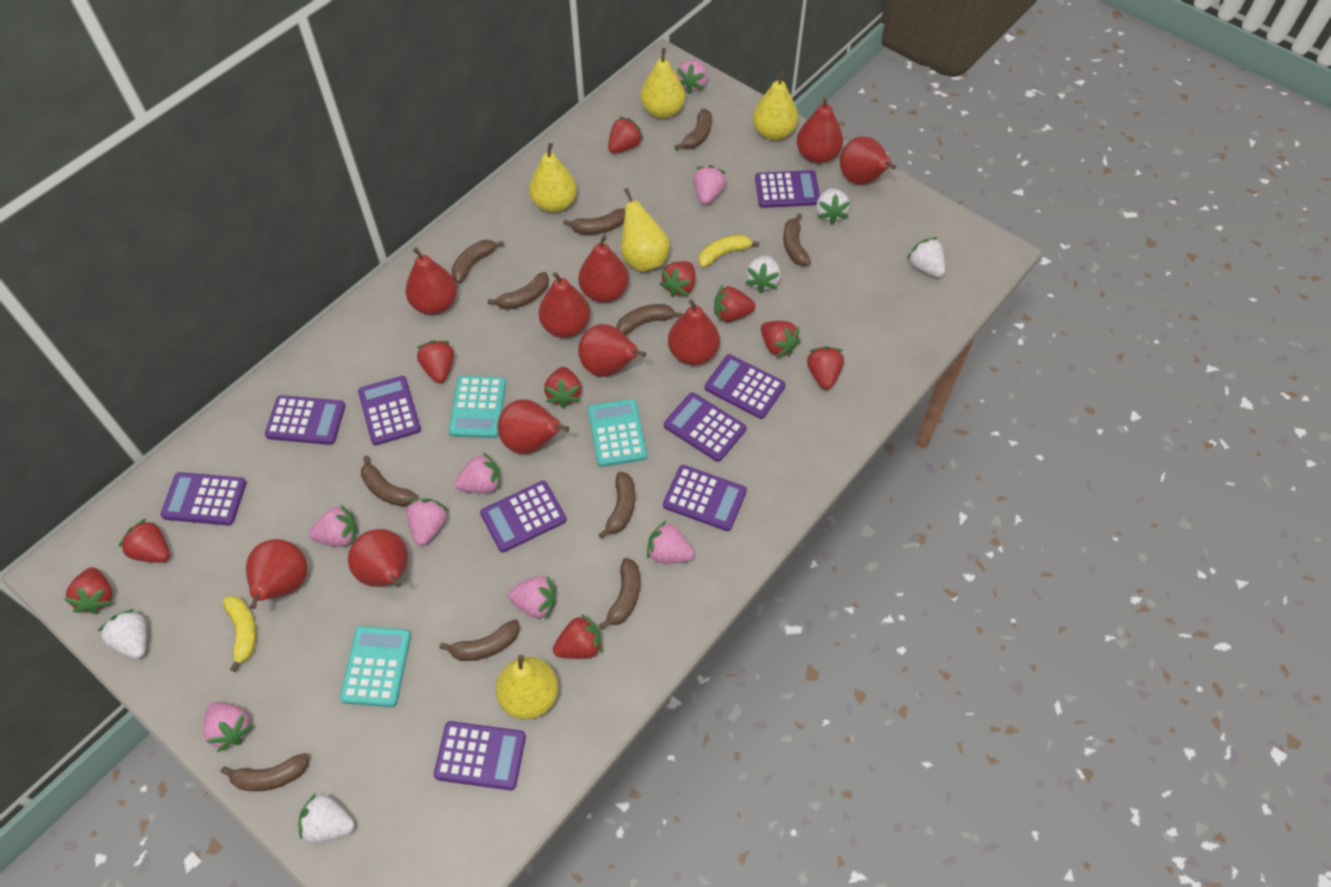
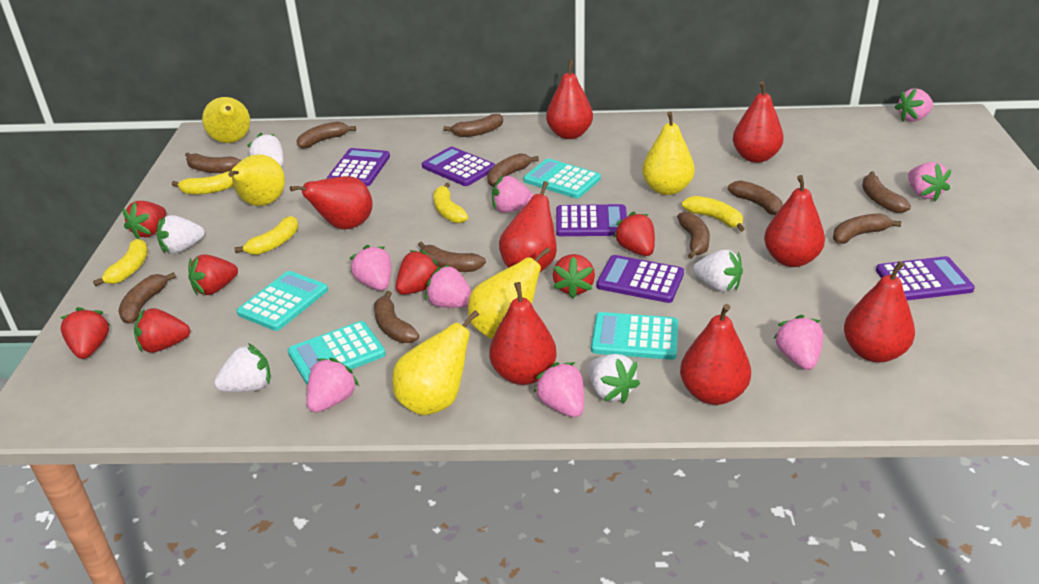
purple calculator: 9 -> 5
red pear: 10 -> 8
red strawberry: 10 -> 7
turquoise calculator: 3 -> 4
yellow banana: 2 -> 5

